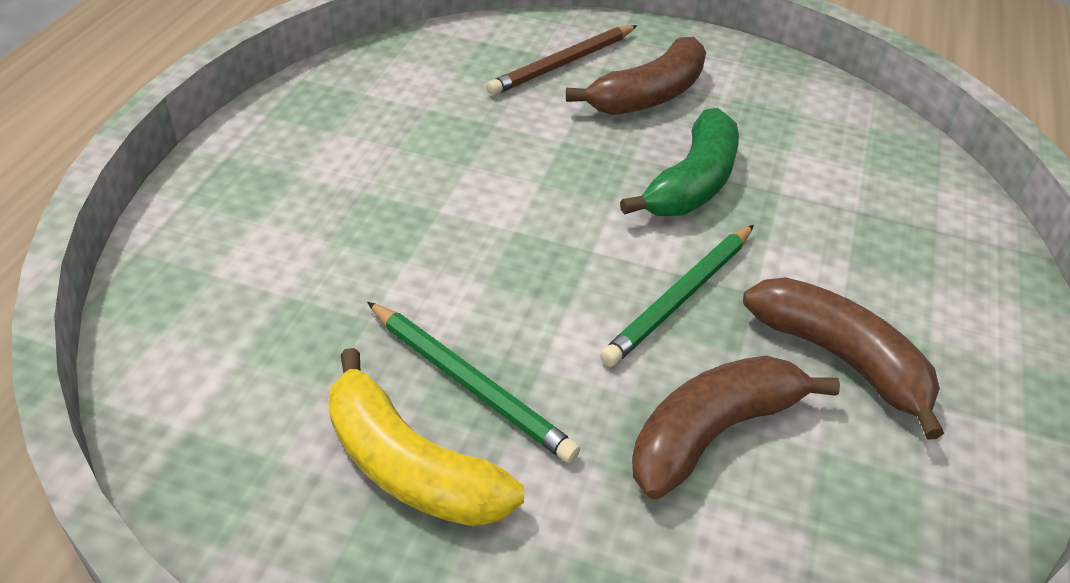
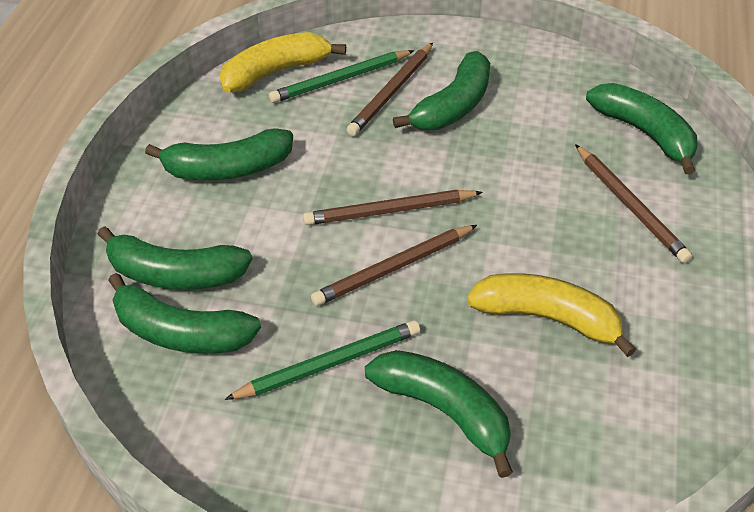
brown banana: 3 -> 0
brown pencil: 1 -> 4
green banana: 1 -> 6
yellow banana: 1 -> 2

